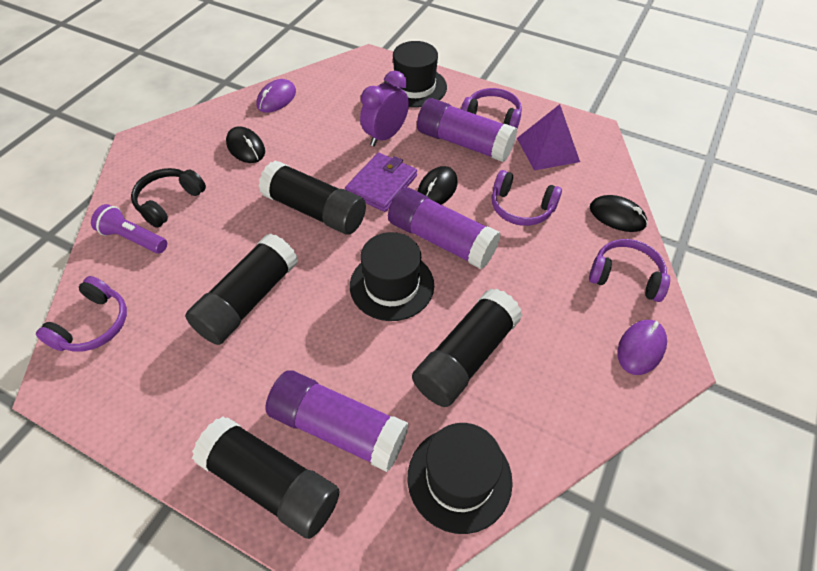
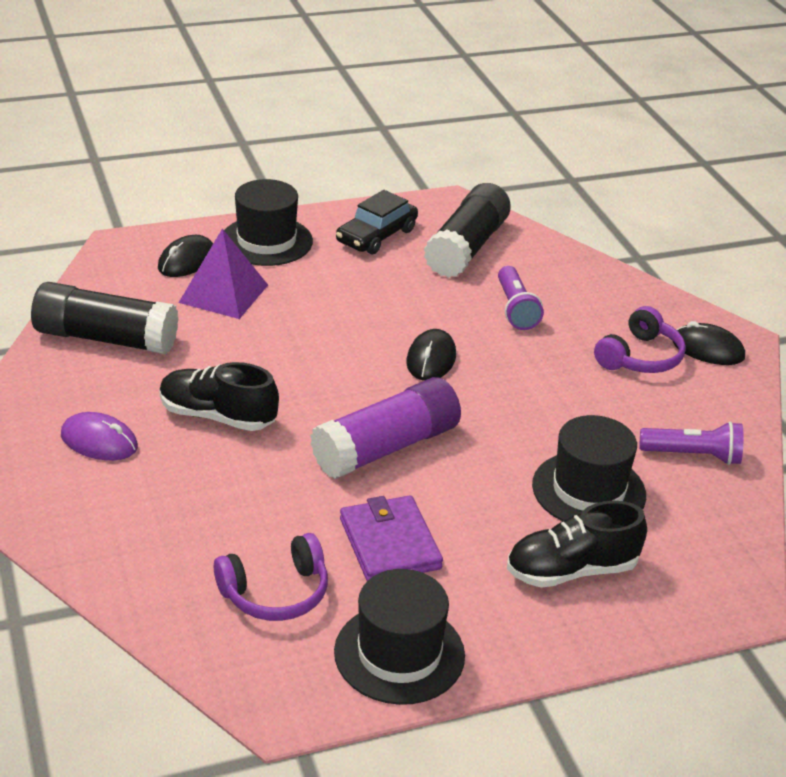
black car: 0 -> 1
black glue stick: 4 -> 2
black headphones: 1 -> 0
black shoe: 0 -> 2
purple clock: 1 -> 0
purple flashlight: 1 -> 2
purple glue stick: 3 -> 1
purple headphones: 4 -> 2
purple mouse: 2 -> 1

